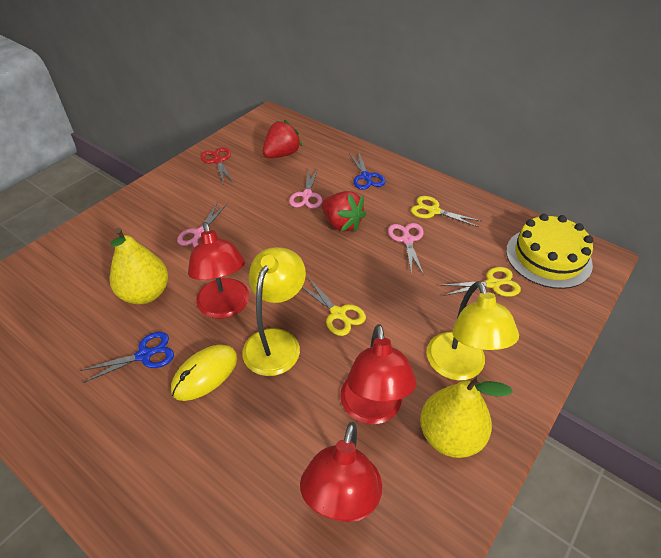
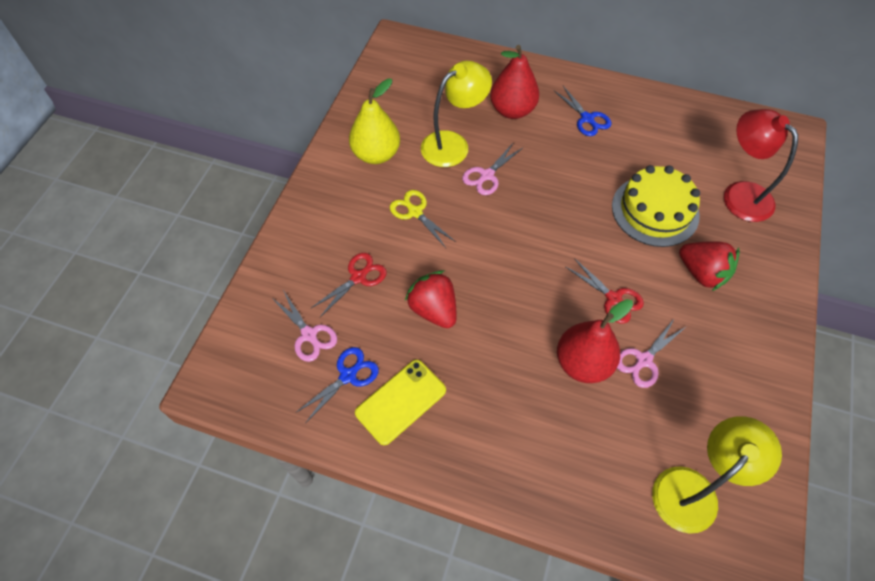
red lamp: 3 -> 1
red pear: 0 -> 2
red scissors: 1 -> 2
yellow mouse: 1 -> 0
yellow pear: 2 -> 1
yellow phone: 0 -> 1
yellow scissors: 3 -> 1

